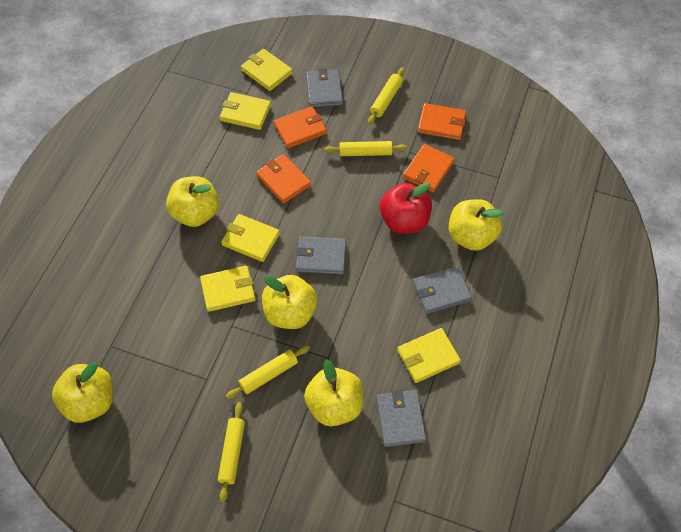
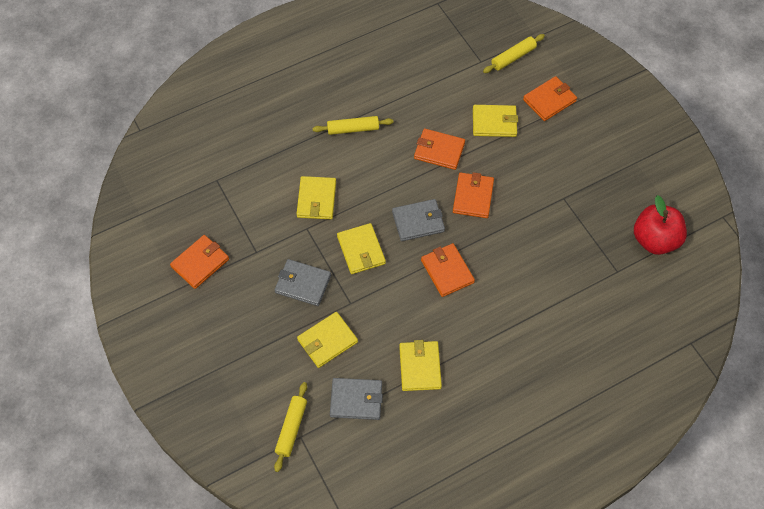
grey wallet: 4 -> 3
orange wallet: 4 -> 5
yellow apple: 5 -> 0
yellow rolling pin: 4 -> 3

